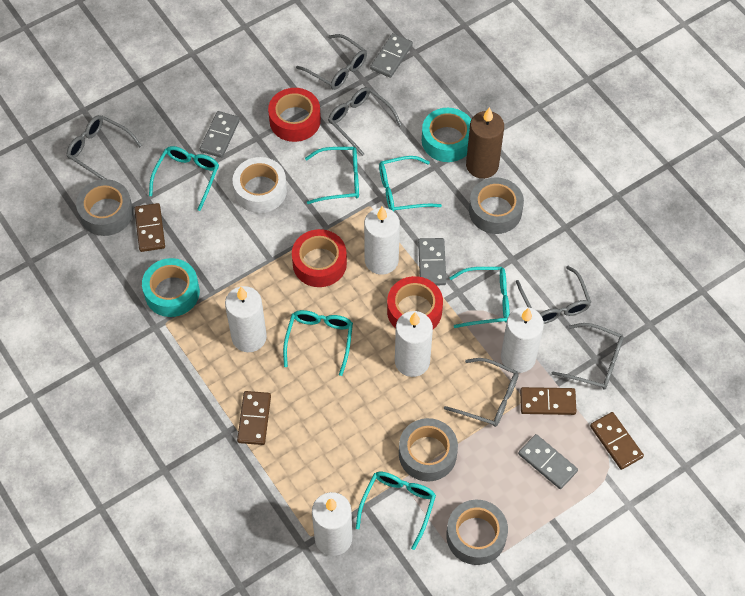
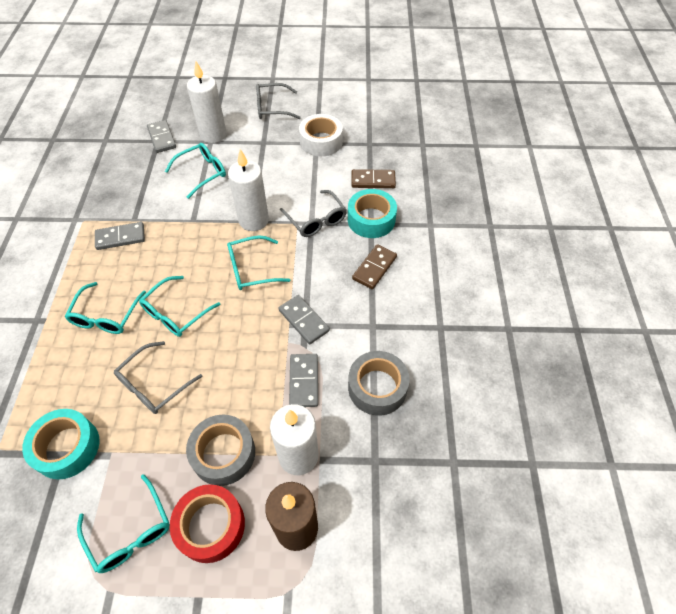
brown domino: 4 -> 2
grey glasses: 6 -> 3
grey tape: 4 -> 2
red tape: 3 -> 1
turquoise glasses: 6 -> 5
white candle: 5 -> 3

